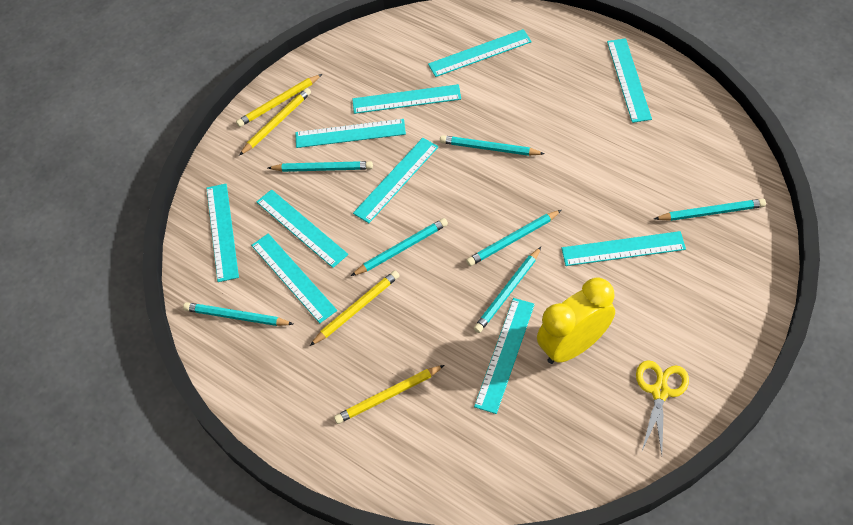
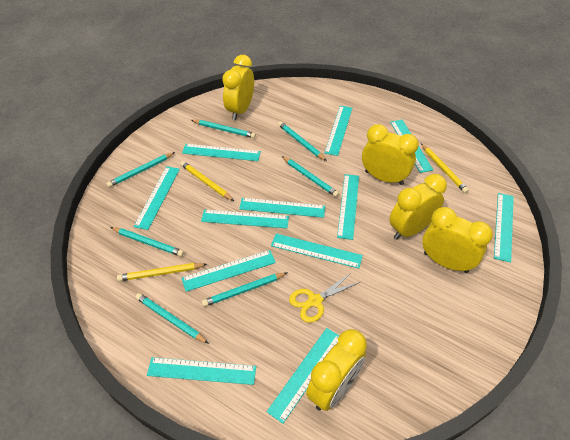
turquoise ruler: 10 -> 12
yellow clock: 1 -> 5
yellow pencil: 4 -> 3

